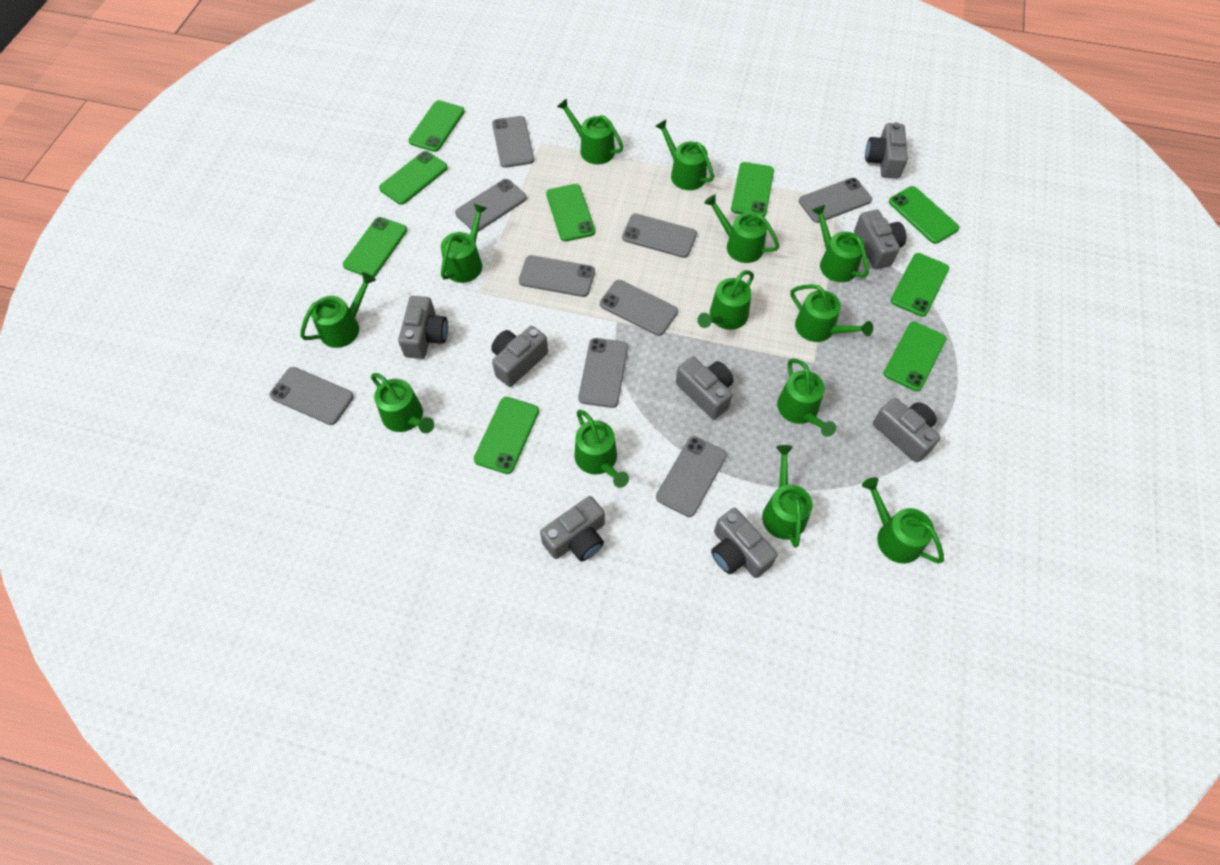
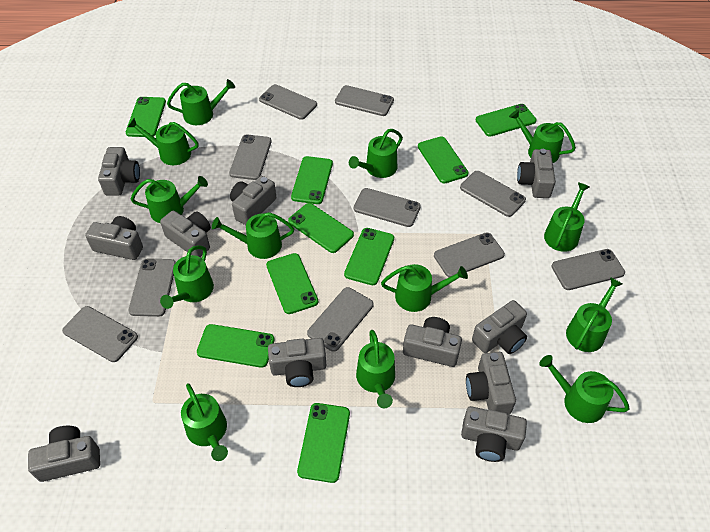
grey camera: 8 -> 11
grey phone: 9 -> 10

